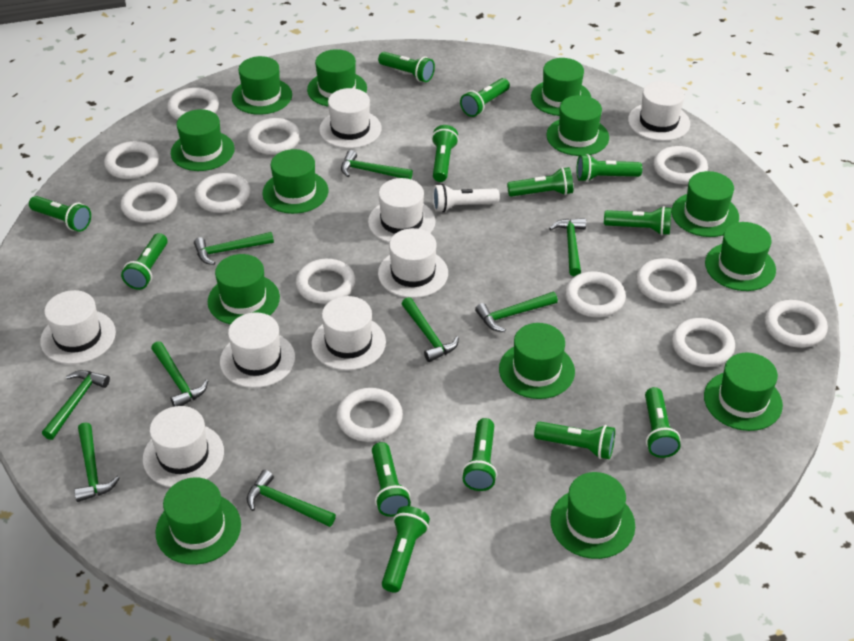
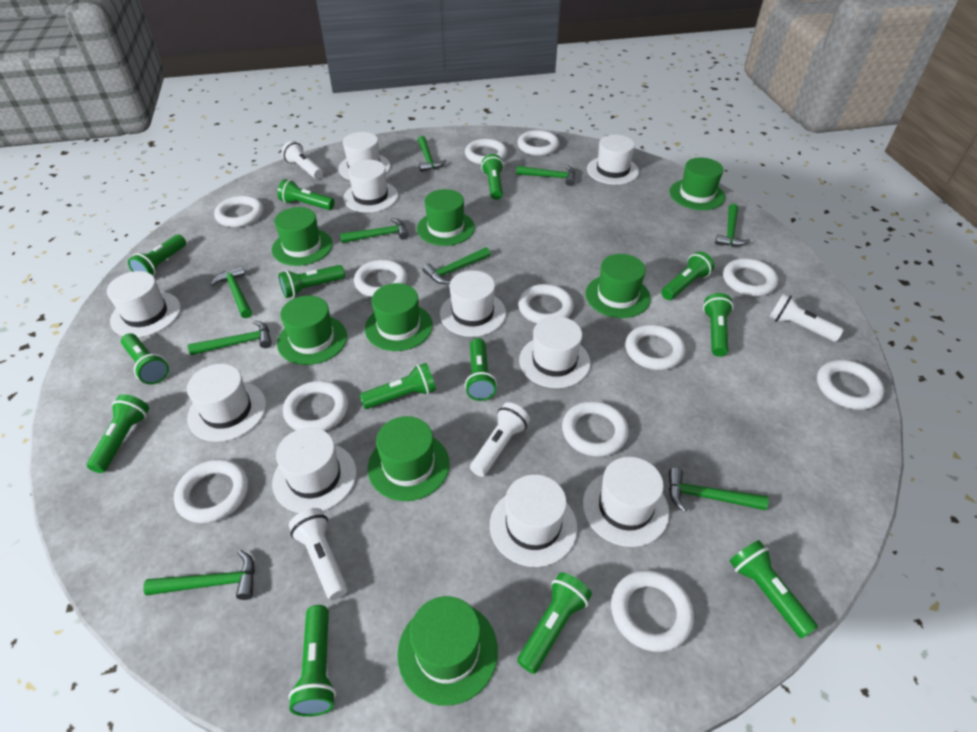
green hat: 13 -> 8
white flashlight: 1 -> 4
white hat: 8 -> 10

